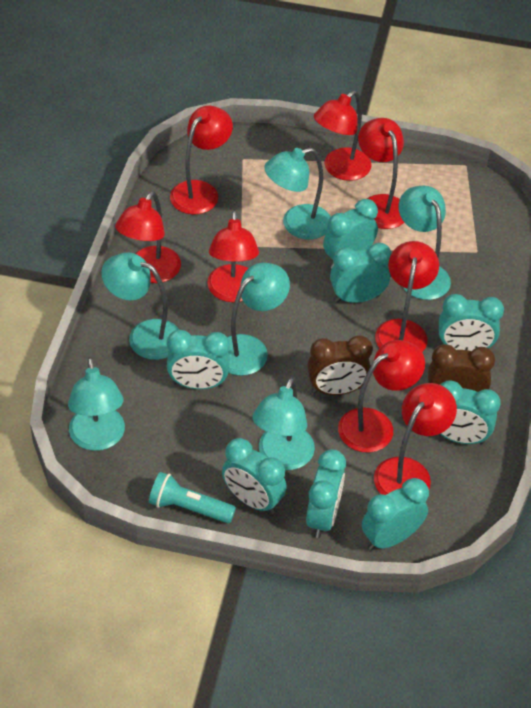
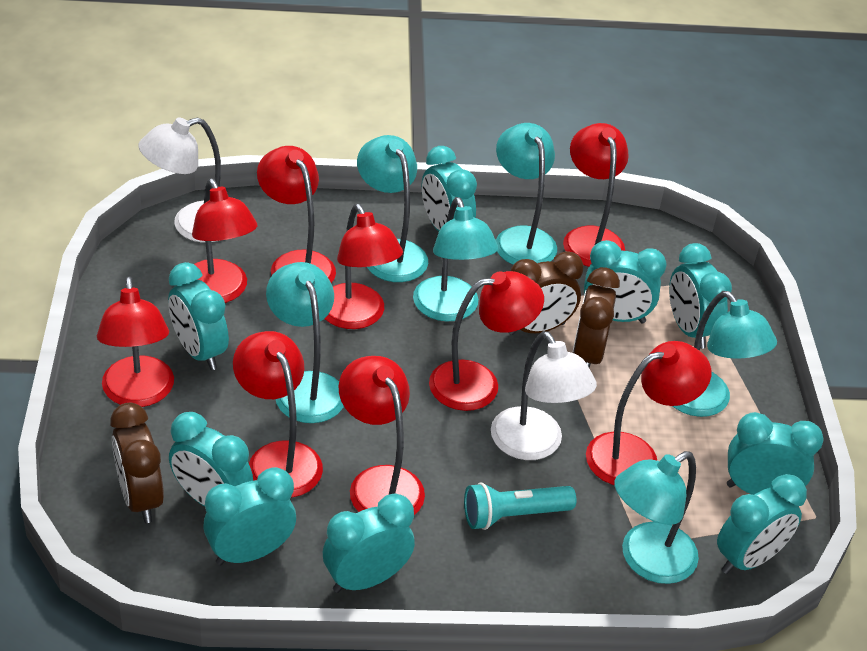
brown clock: 2 -> 3
red lamp: 8 -> 9
turquoise clock: 8 -> 9
white lamp: 0 -> 2

